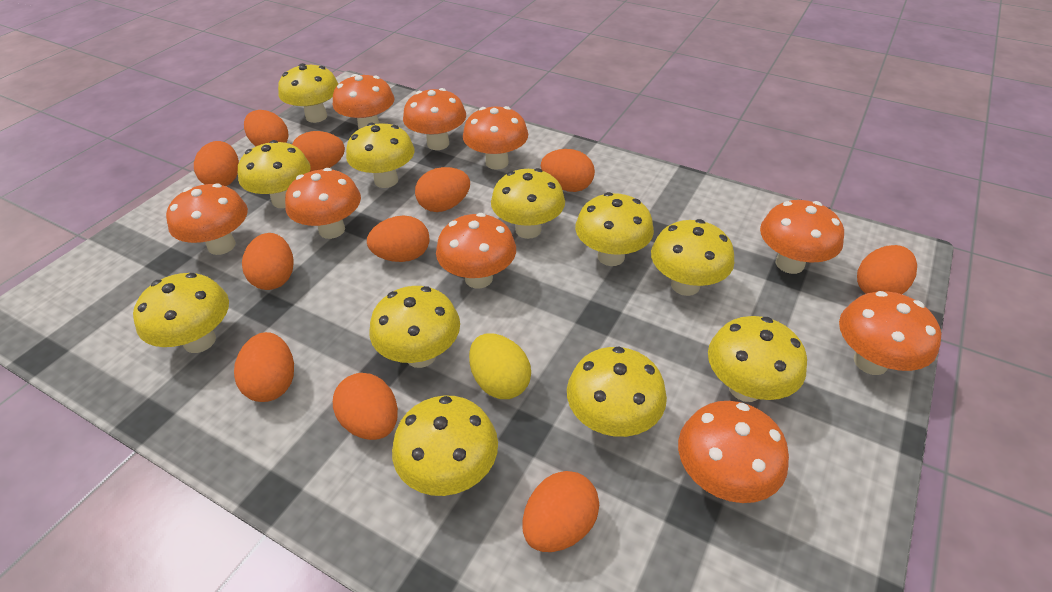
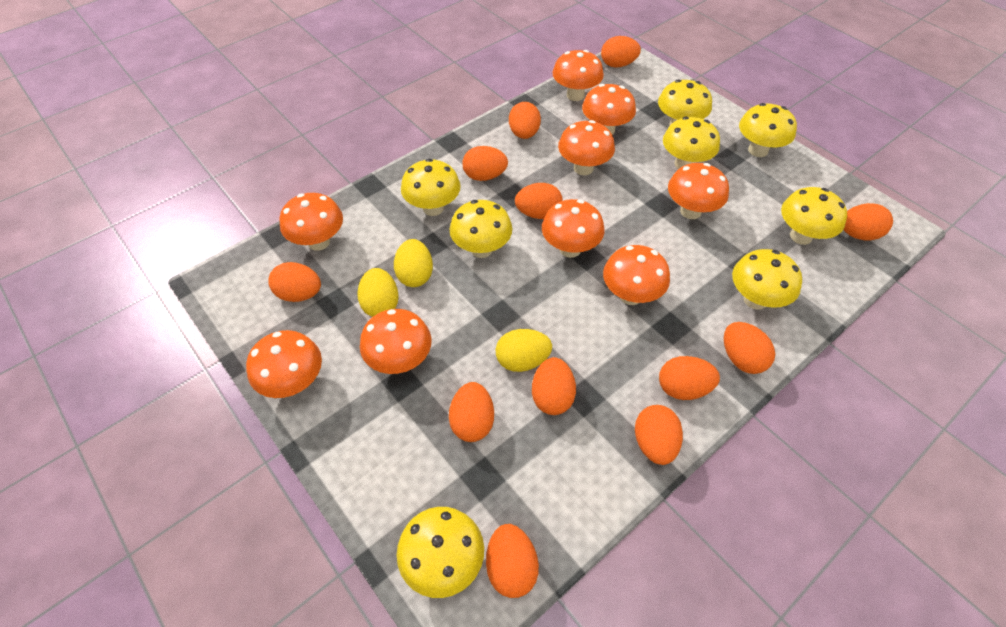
orange egg: 11 -> 12
yellow egg: 1 -> 3
yellow mushroom: 11 -> 8

